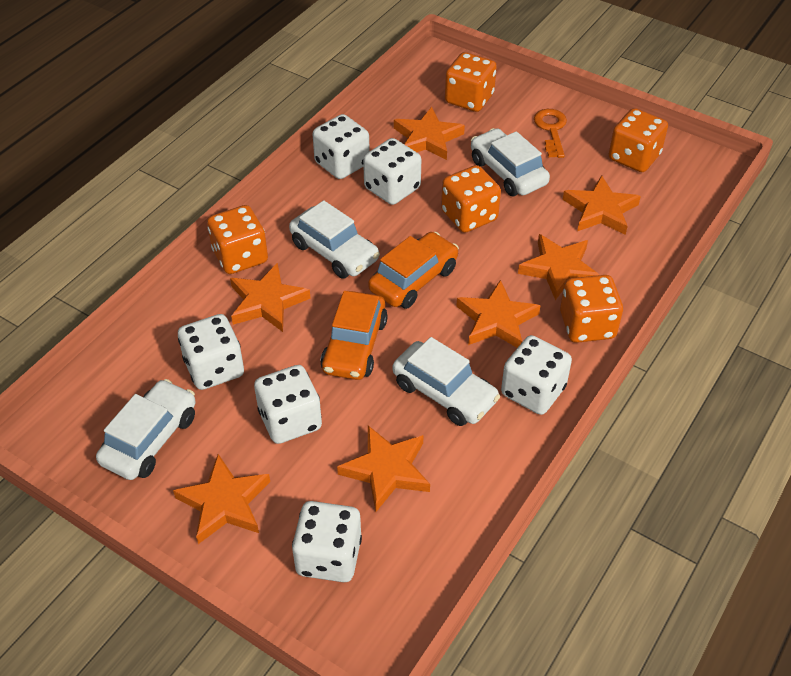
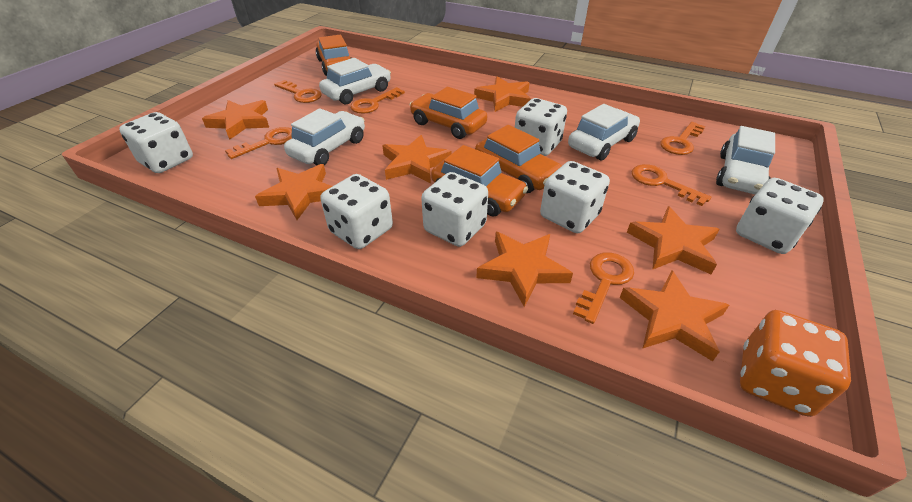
orange car: 2 -> 4
orange dice: 5 -> 1
orange key: 1 -> 6

